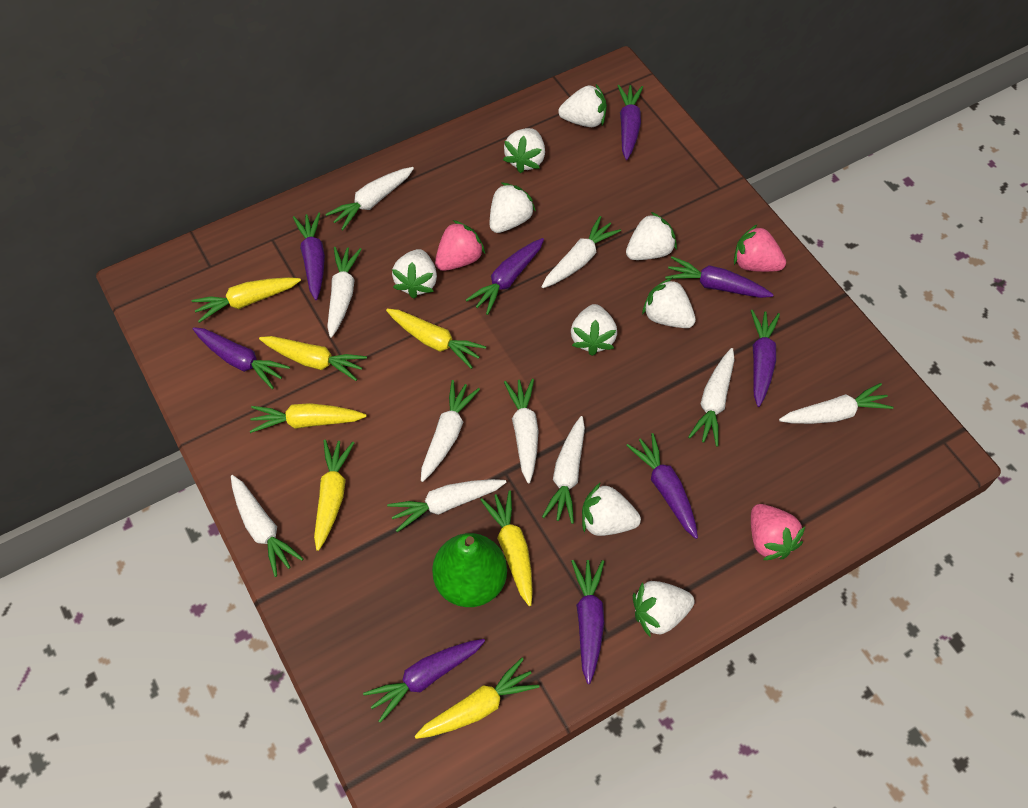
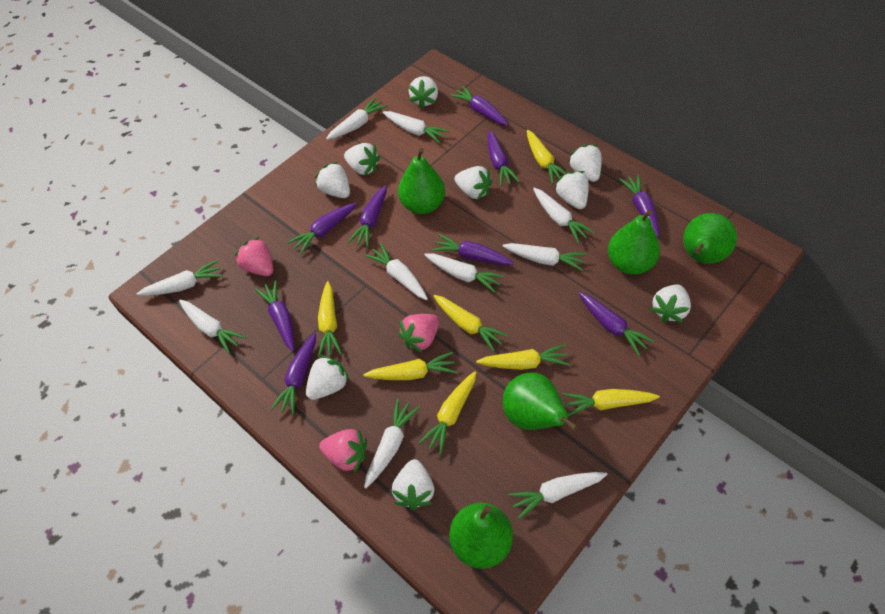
green pear: 1 -> 5

